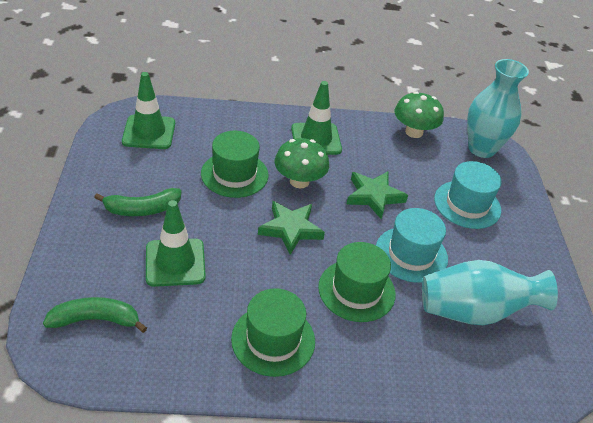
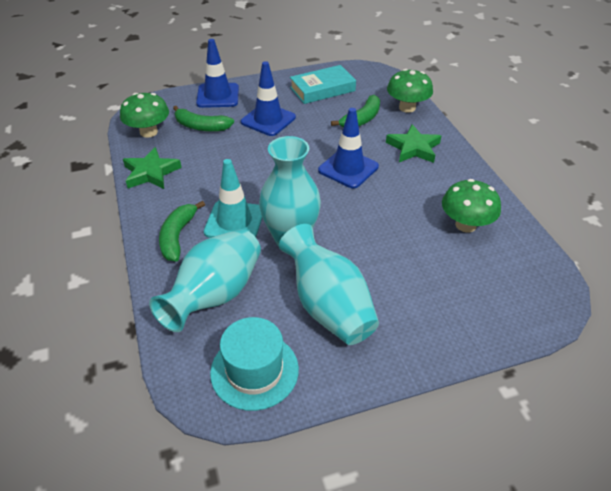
blue traffic cone: 0 -> 3
green banana: 2 -> 3
green hat: 3 -> 0
green mushroom: 2 -> 3
green traffic cone: 3 -> 0
turquoise book: 0 -> 1
turquoise hat: 2 -> 1
turquoise traffic cone: 0 -> 1
turquoise vase: 2 -> 3

